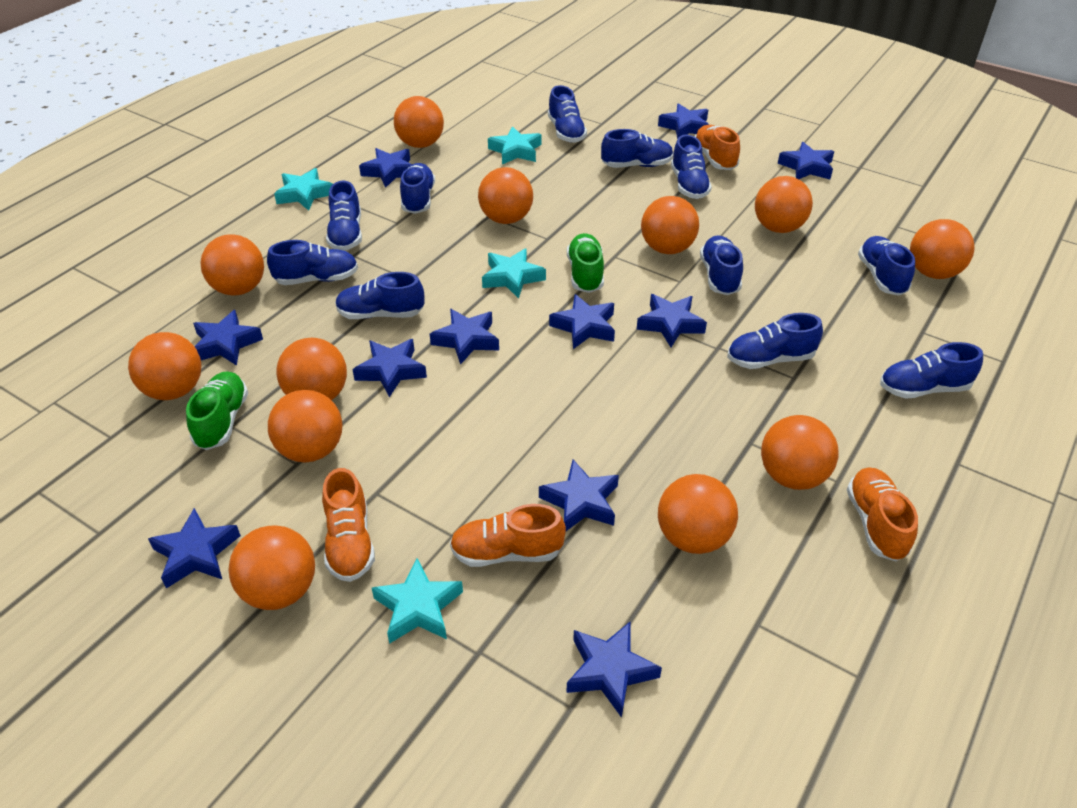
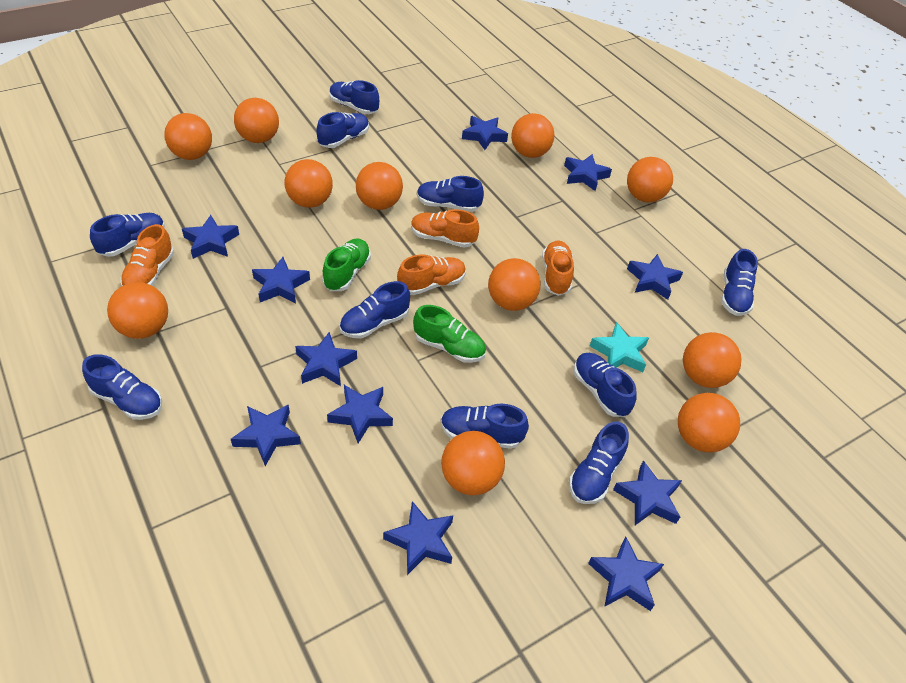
blue shoe: 11 -> 10
orange ball: 12 -> 11
turquoise star: 4 -> 1

